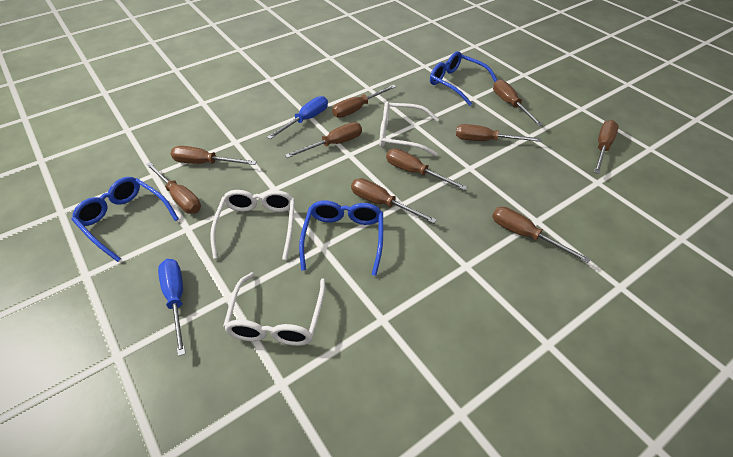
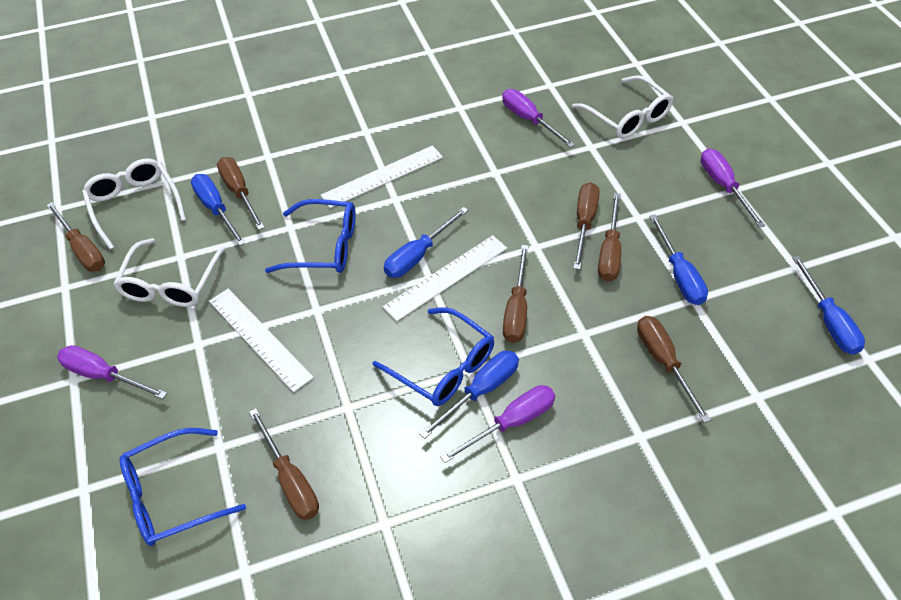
blue screwdriver: 2 -> 5
brown screwdriver: 10 -> 7
purple screwdriver: 0 -> 4
white ruler: 0 -> 3

